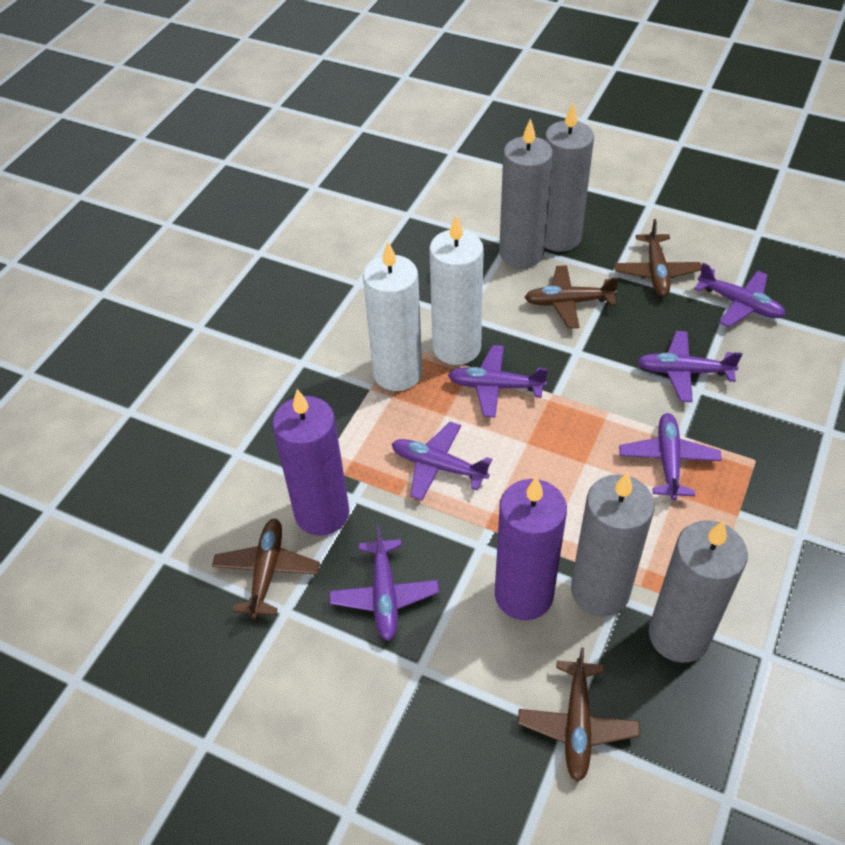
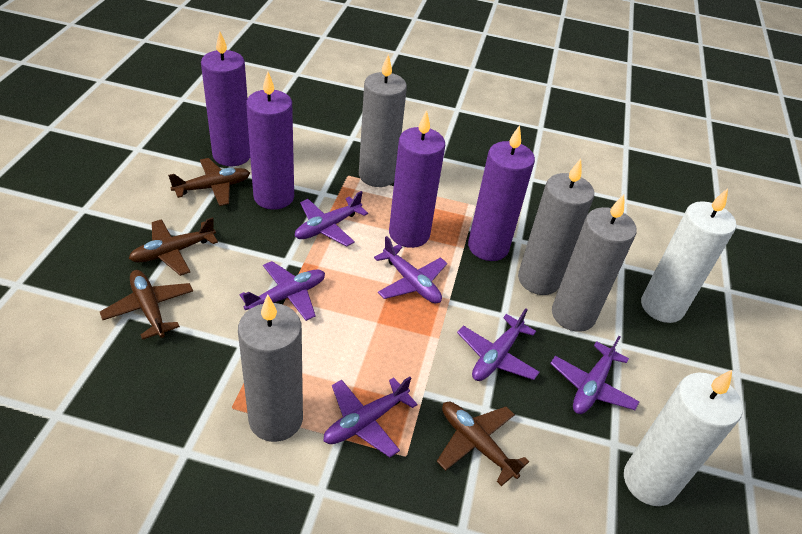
purple candle: 2 -> 4

